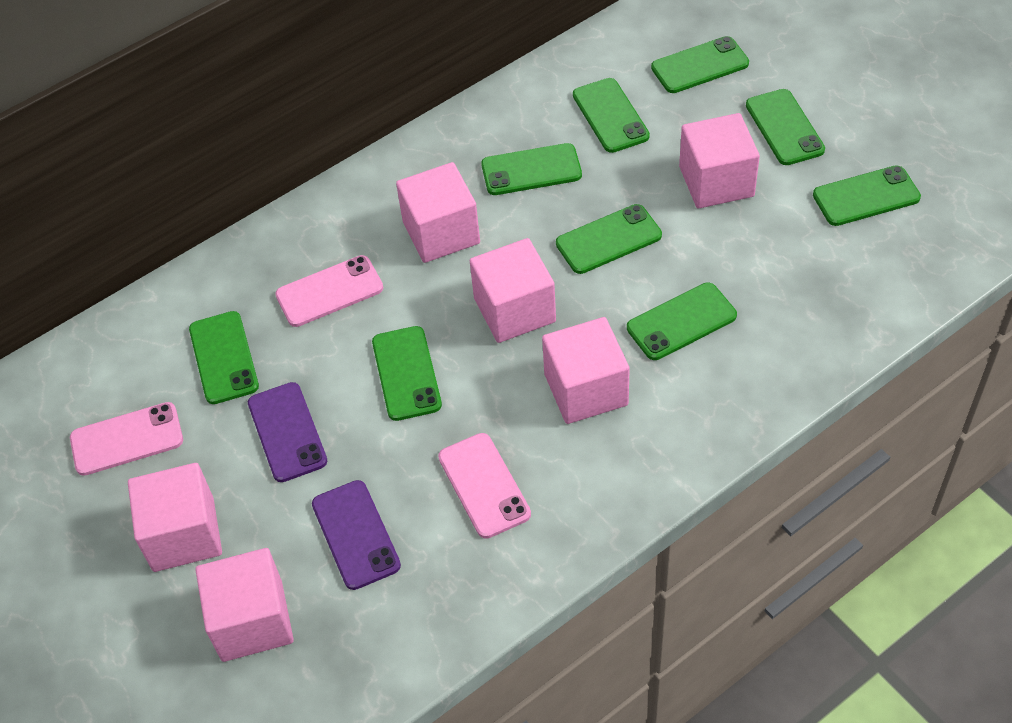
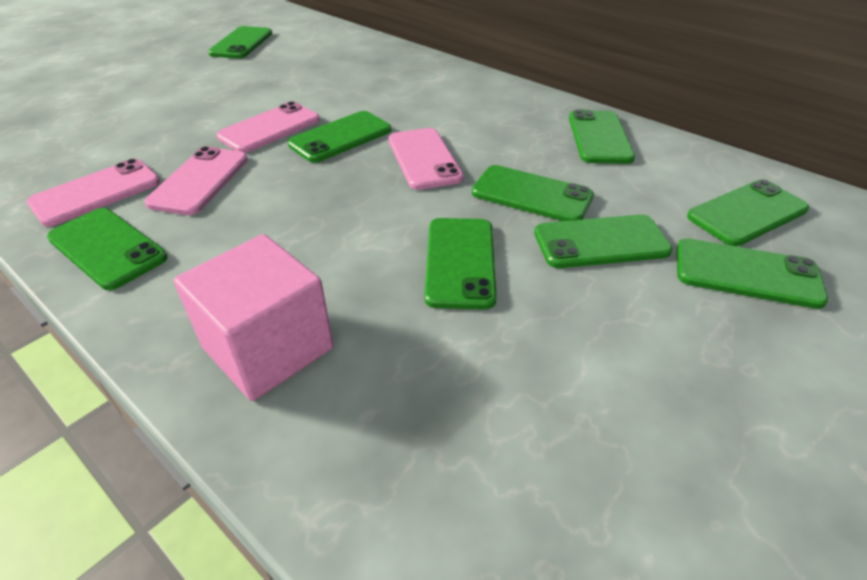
pink cube: 6 -> 1
pink phone: 3 -> 4
purple phone: 2 -> 0

